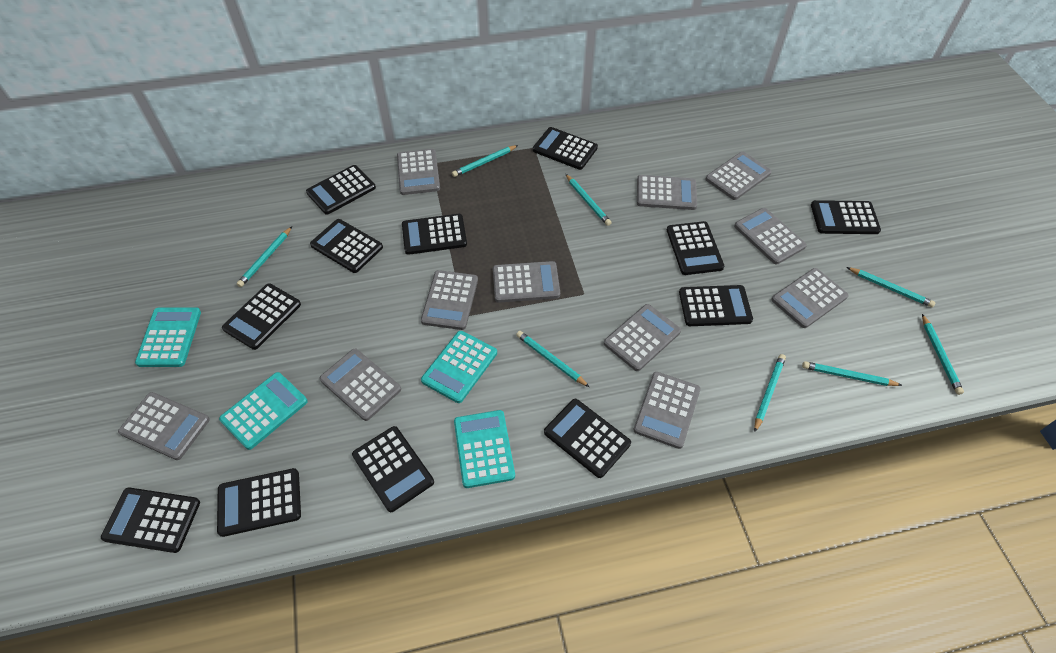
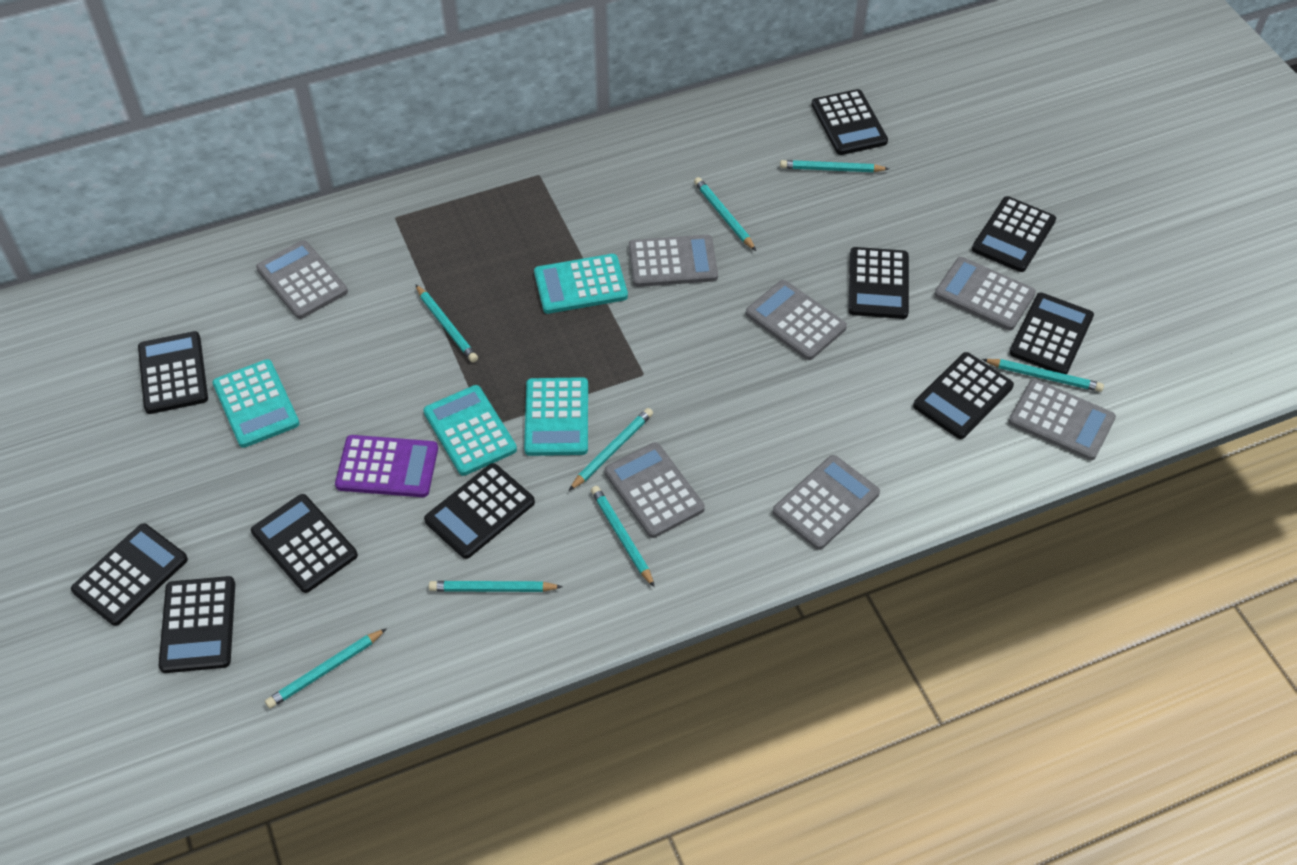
black calculator: 12 -> 10
grey calculator: 11 -> 7
purple calculator: 0 -> 1

